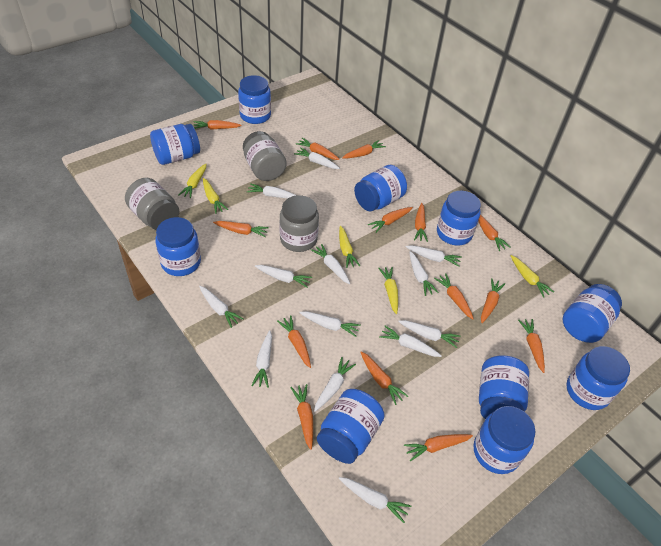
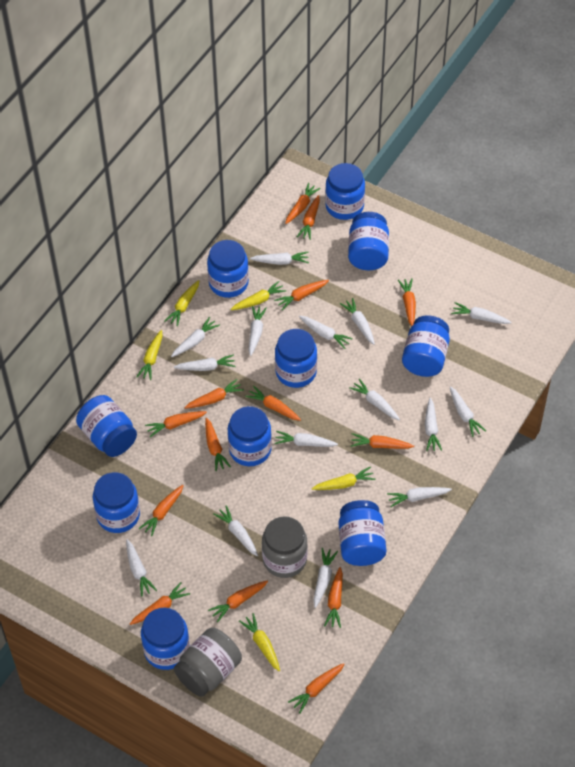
grey jar: 3 -> 2
white carrot: 13 -> 15

